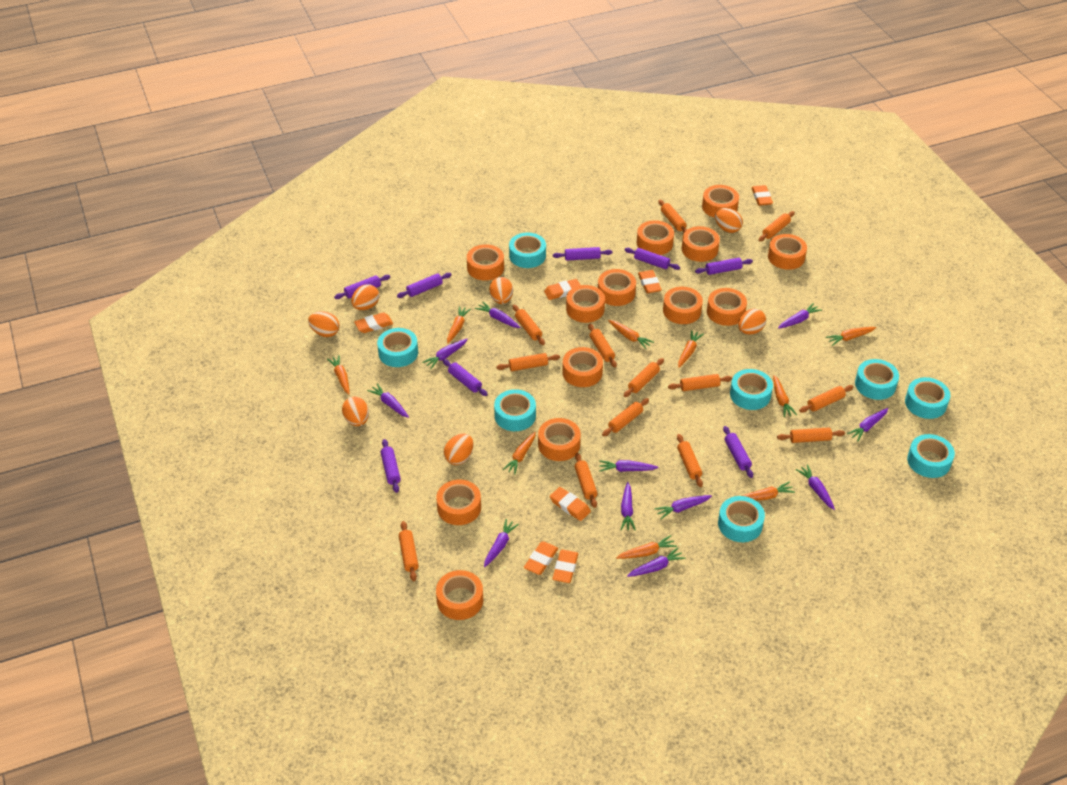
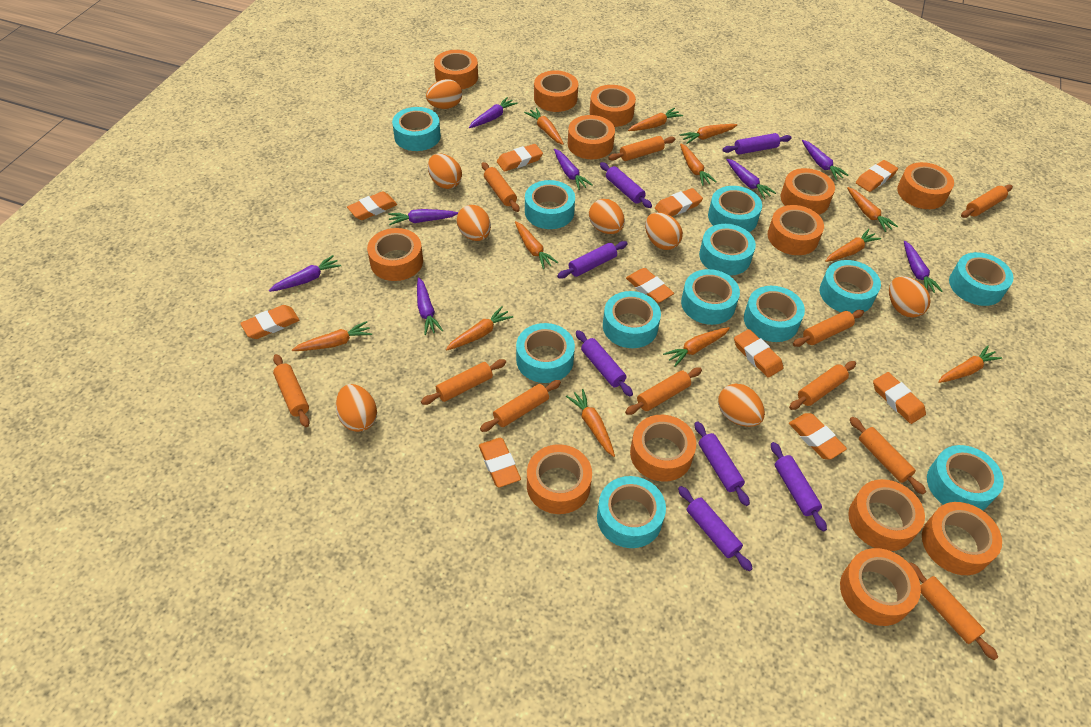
orange carrot: 9 -> 12
orange egg: 7 -> 8
orange eraser: 7 -> 10
orange rolling pin: 13 -> 11
purple carrot: 11 -> 8
purple rolling pin: 8 -> 7
turquoise tape: 8 -> 12

